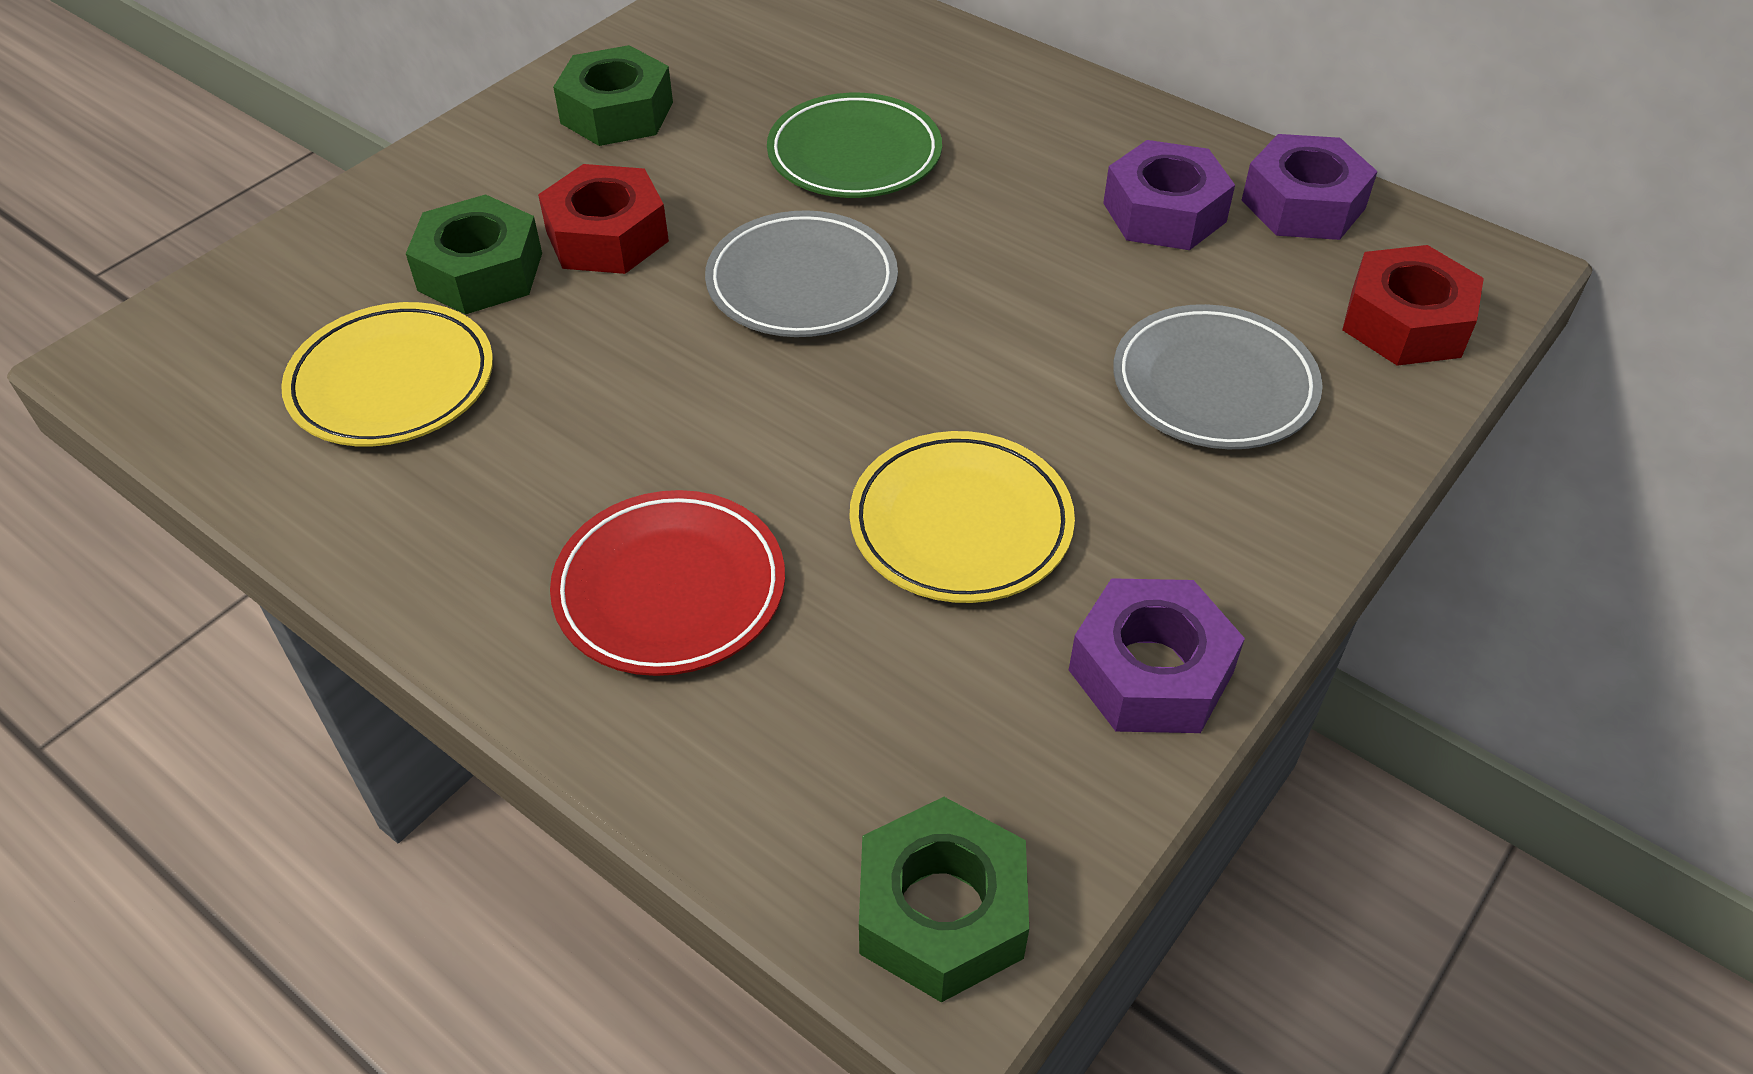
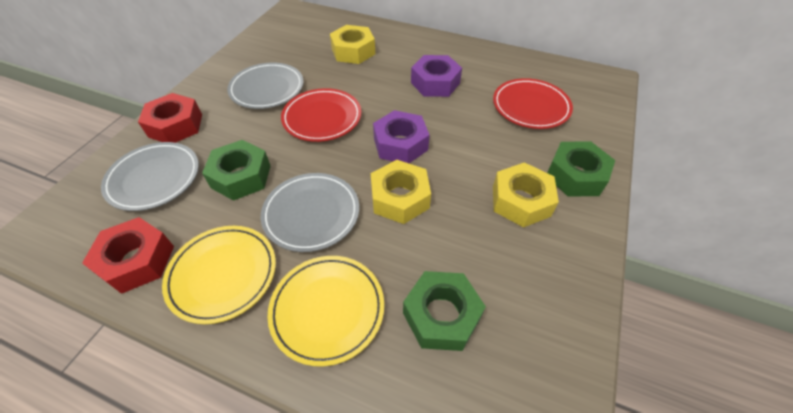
green plate: 1 -> 0
grey plate: 2 -> 3
purple nut: 3 -> 2
red plate: 1 -> 2
yellow nut: 0 -> 3

